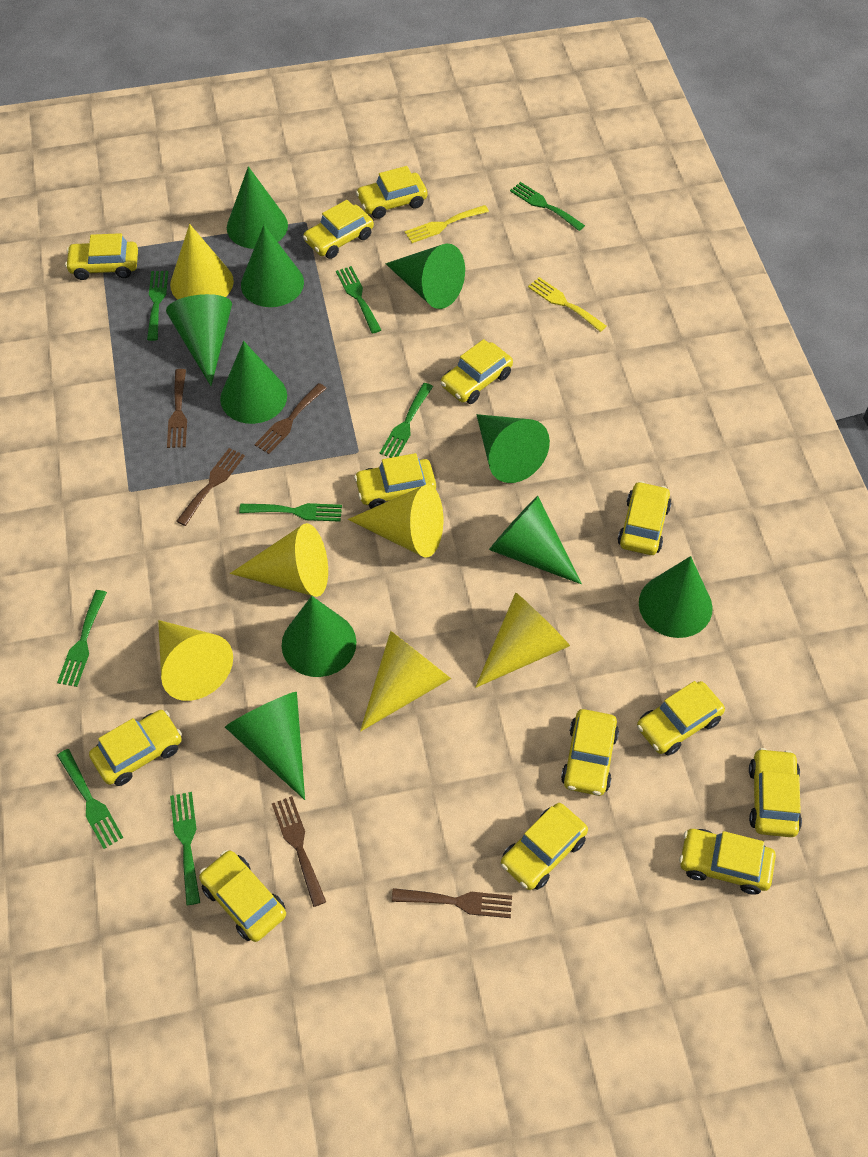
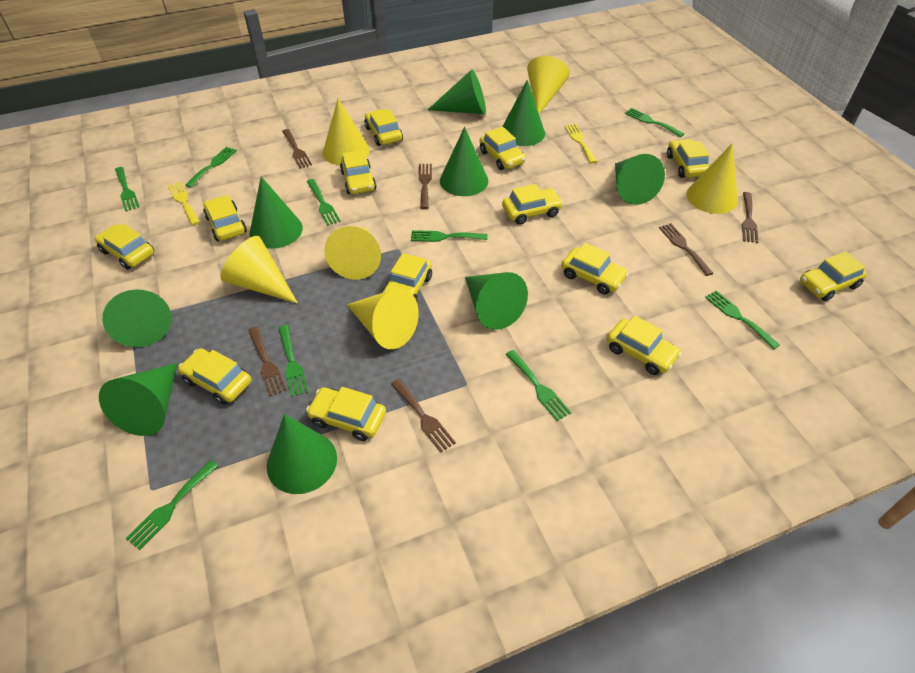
brown fork: 5 -> 6
green cone: 10 -> 9
green fork: 8 -> 9

